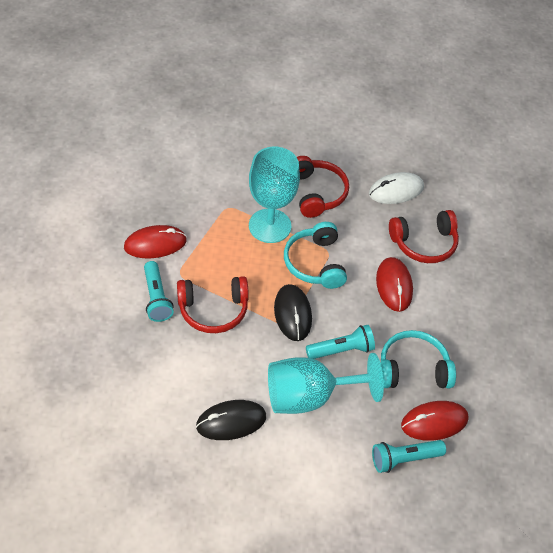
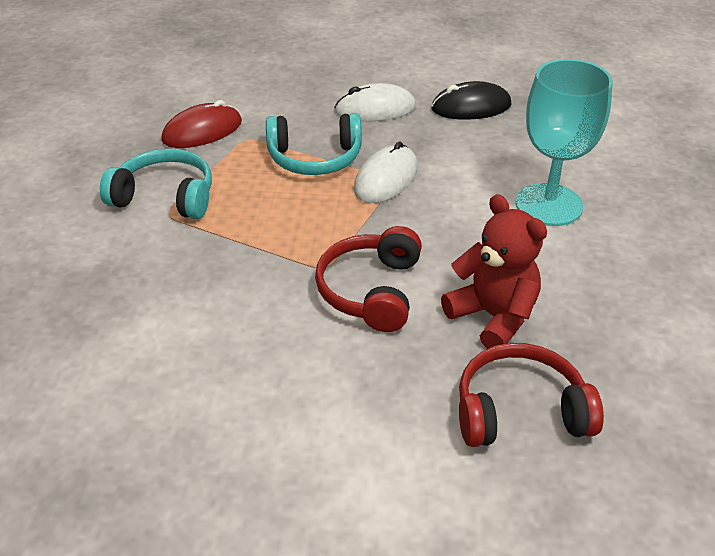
black mouse: 2 -> 1
red headphones: 3 -> 2
red mouse: 3 -> 1
red teddy bear: 0 -> 1
turquoise flashlight: 3 -> 0
turquoise goblet: 2 -> 1
white mouse: 1 -> 2

